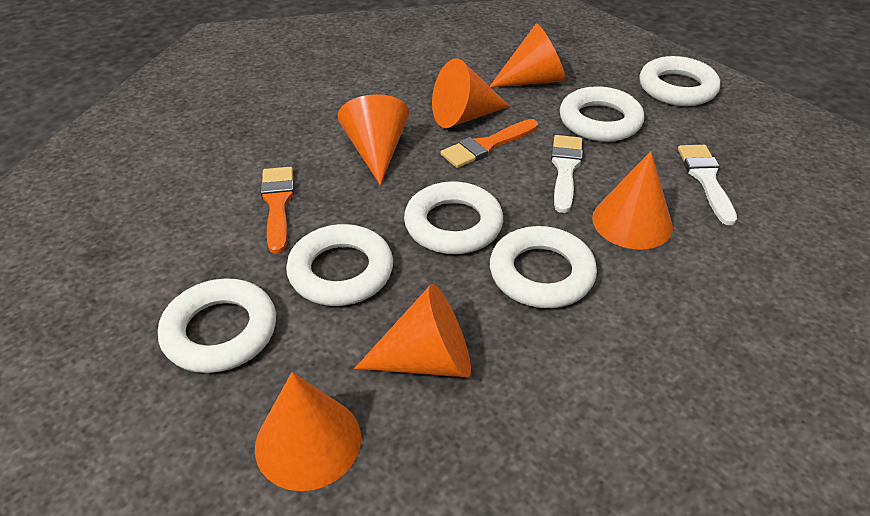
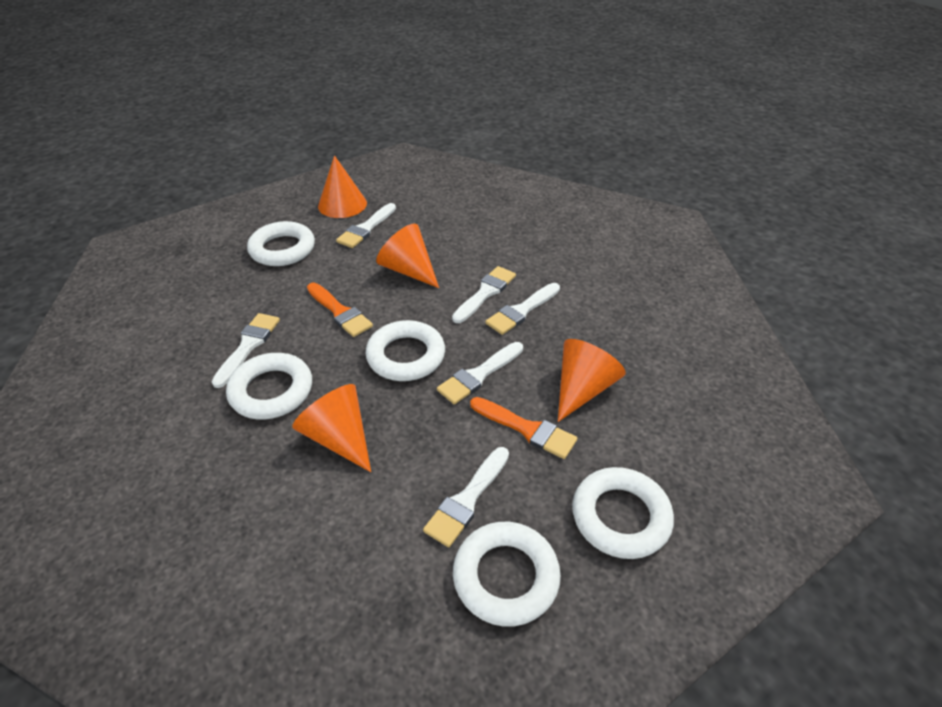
orange cone: 6 -> 4
white brush: 2 -> 6
white ring: 6 -> 5

